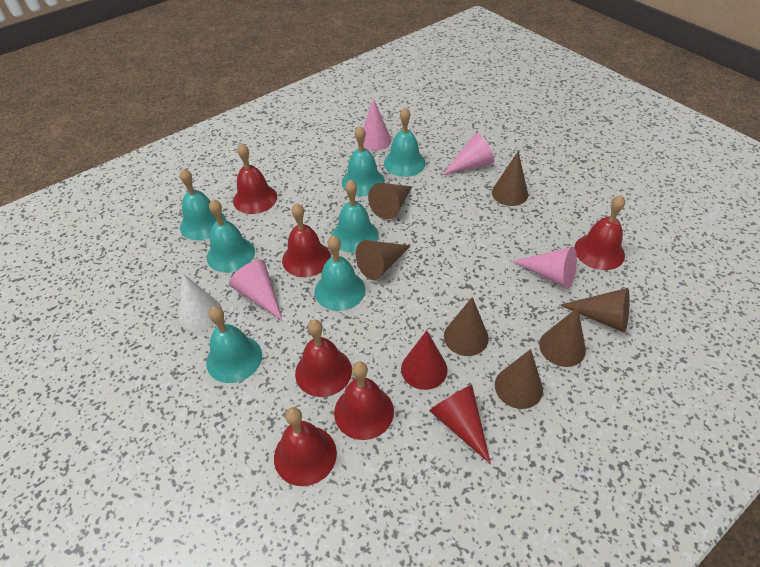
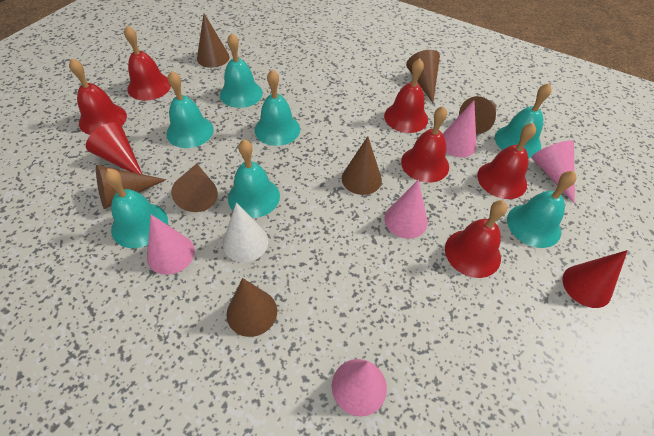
pink cone: 4 -> 5

